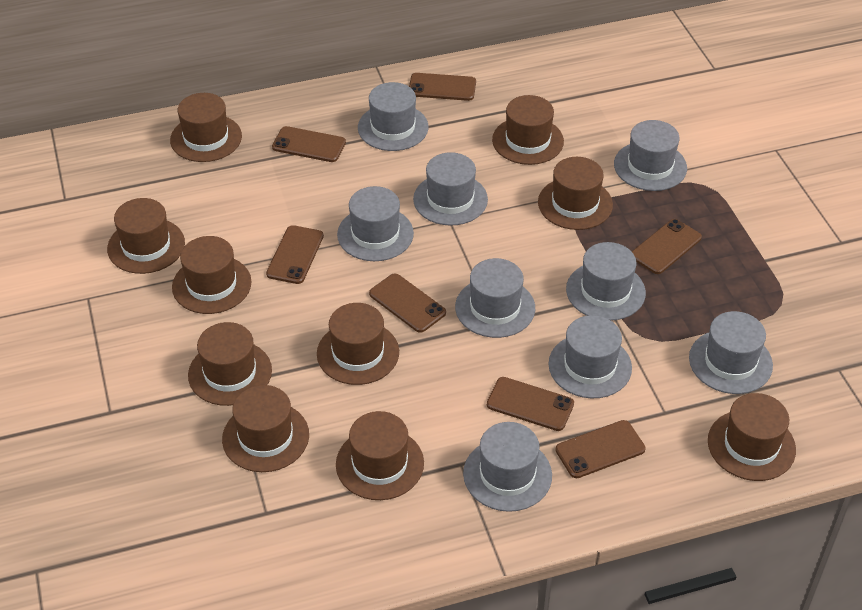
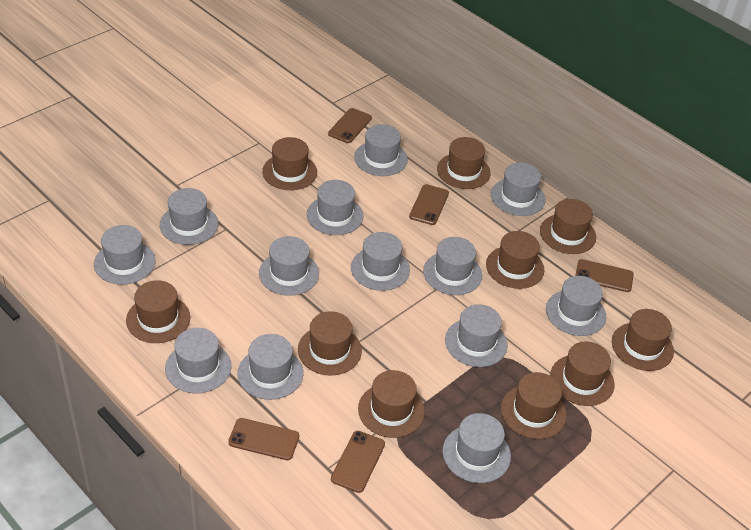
brown phone: 7 -> 5
grey hat: 9 -> 13

